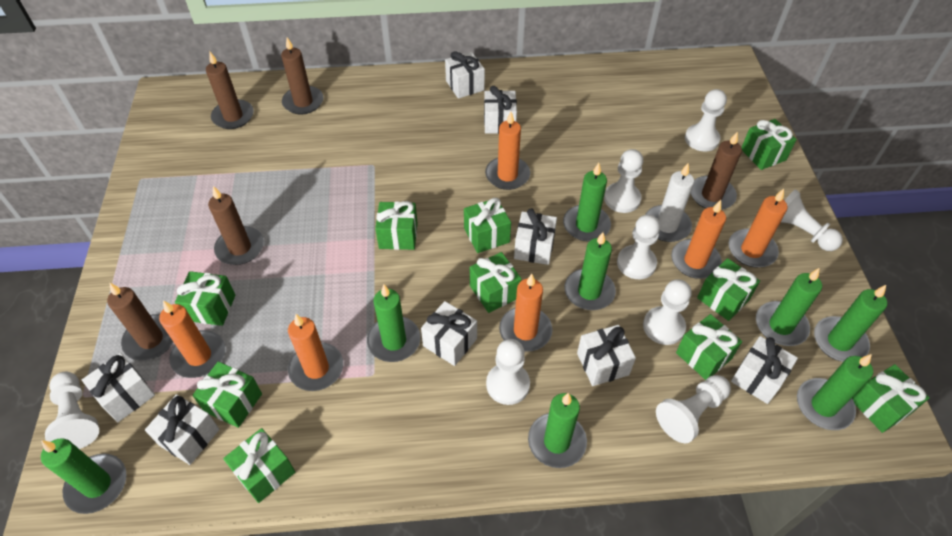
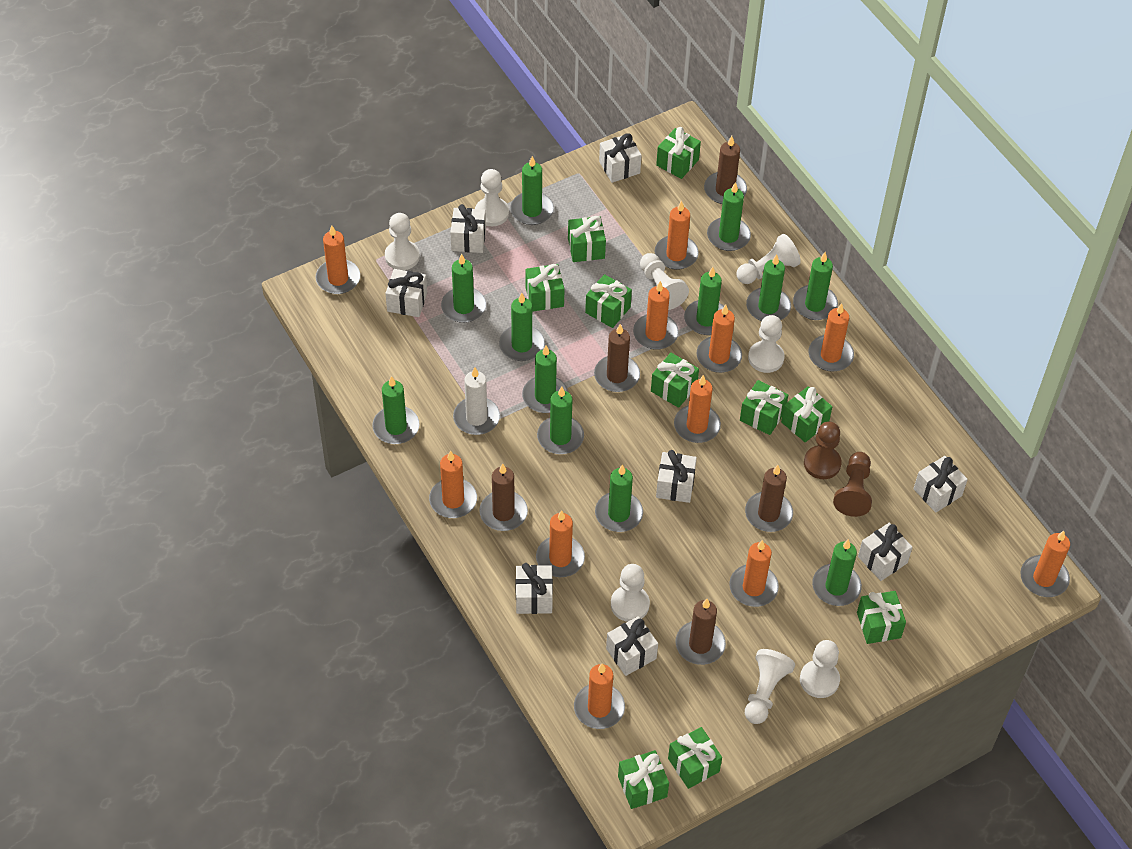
brown pawn: 0 -> 2
green candle: 8 -> 12
orange candle: 6 -> 11

